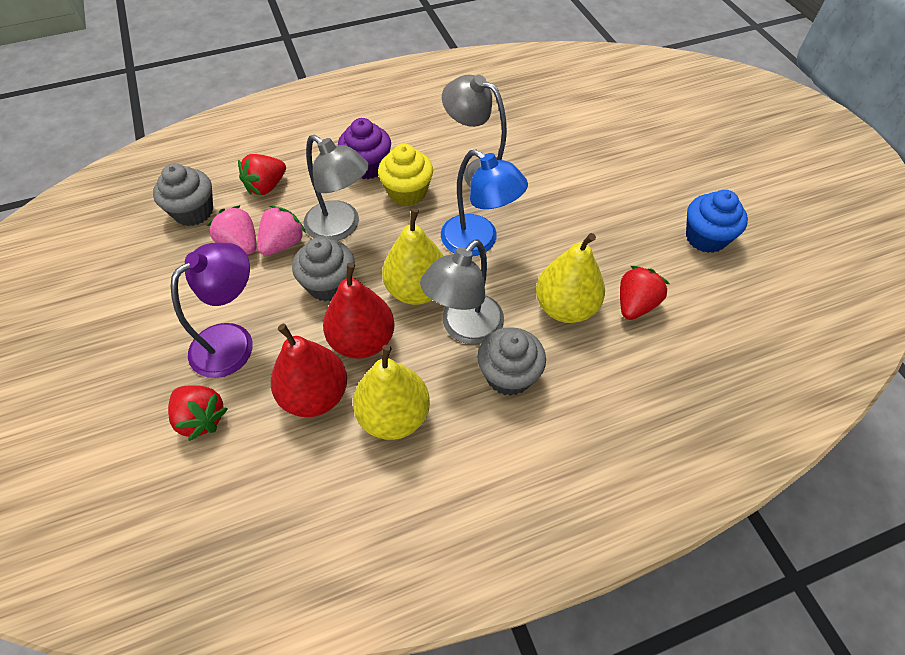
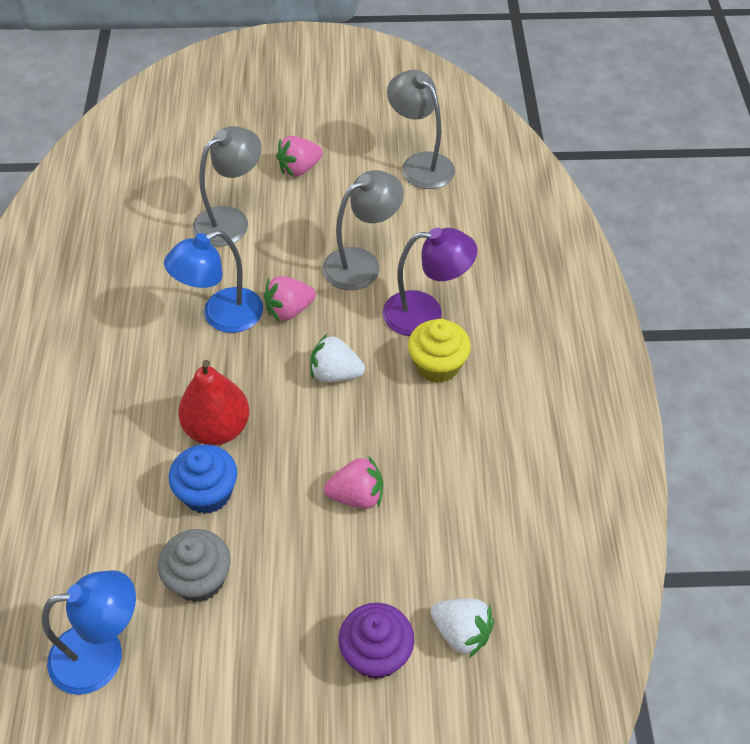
blue lamp: 1 -> 2
grey cupcake: 3 -> 1
pink strawberry: 2 -> 3
red pear: 2 -> 1
red strawberry: 3 -> 0
white strawberry: 0 -> 2
yellow pear: 3 -> 0

